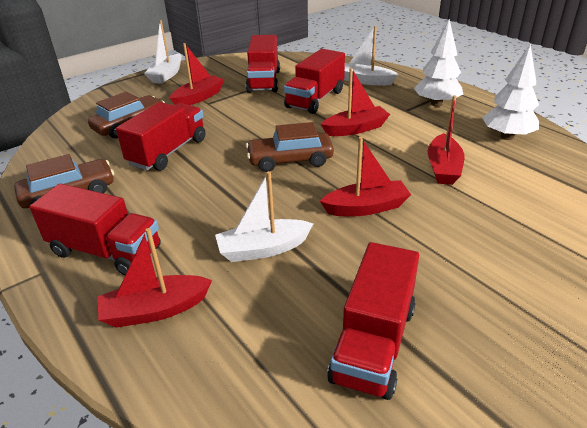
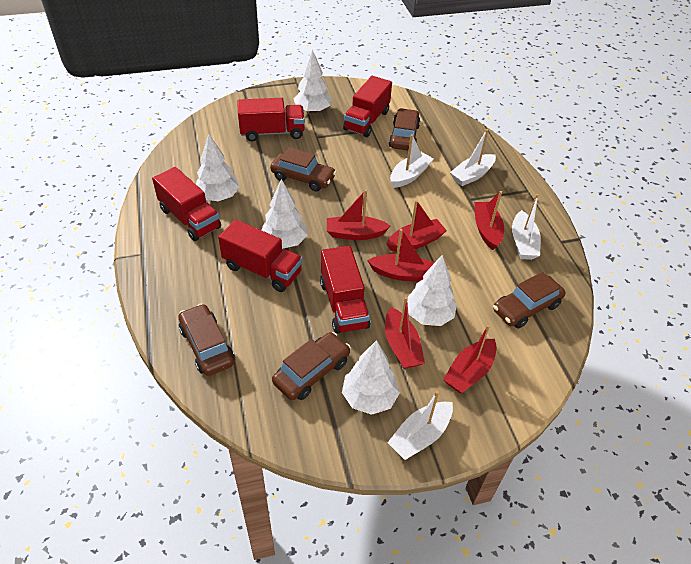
brown car: 3 -> 5
red boat: 5 -> 6
white boat: 3 -> 4
white tree: 2 -> 5

